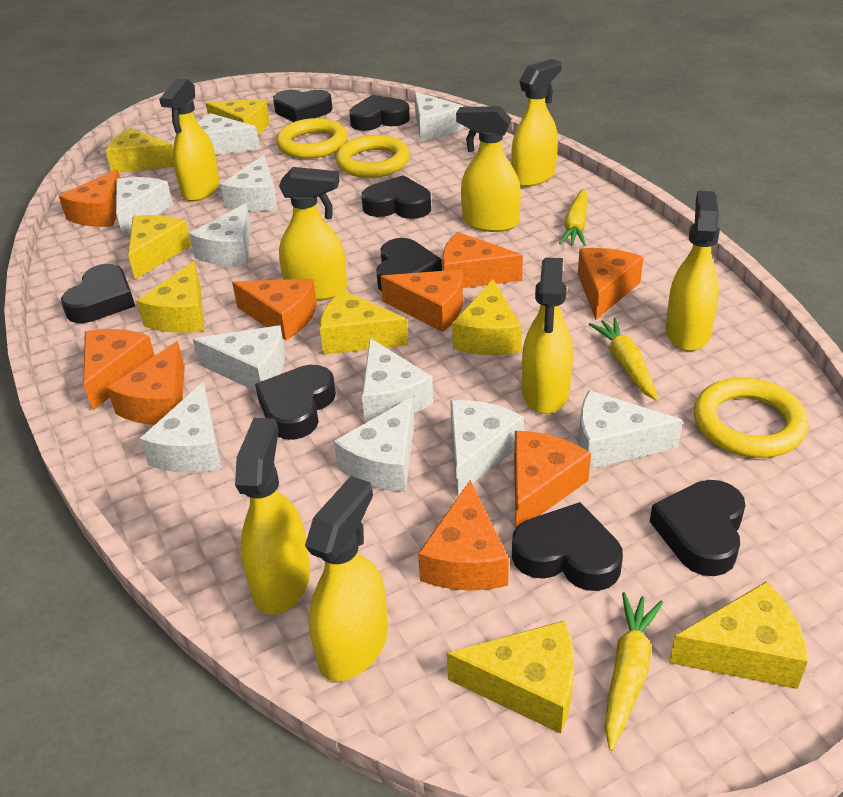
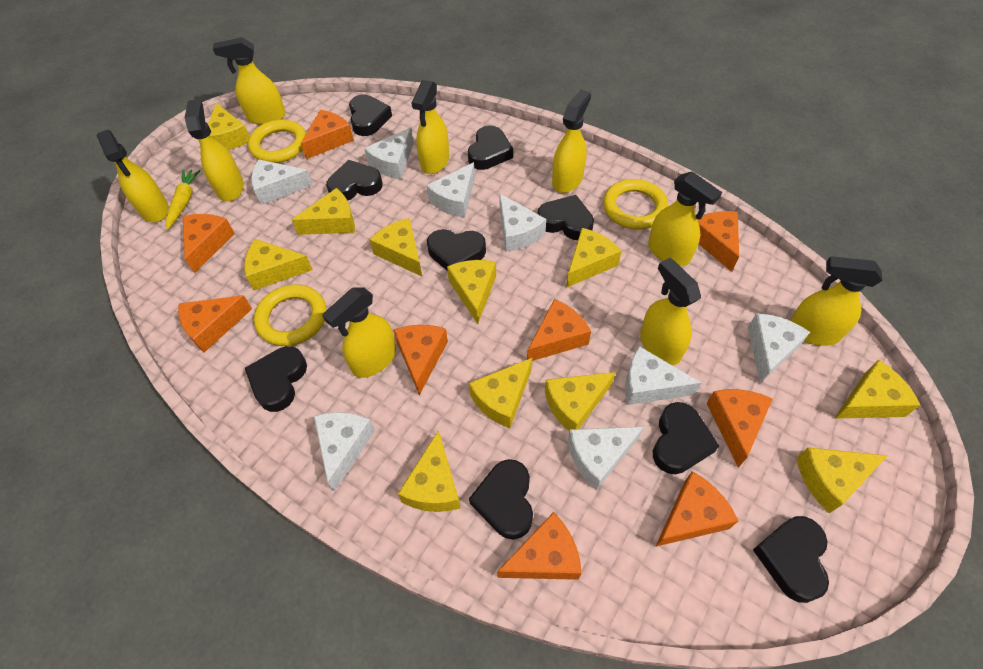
black heart: 8 -> 9
white cheese: 11 -> 8
yellow carrot: 3 -> 1
yellow cheese: 8 -> 11
yellow spray bottle: 8 -> 9

